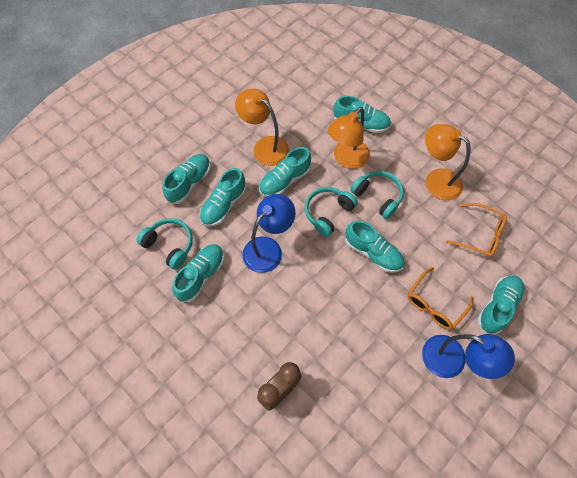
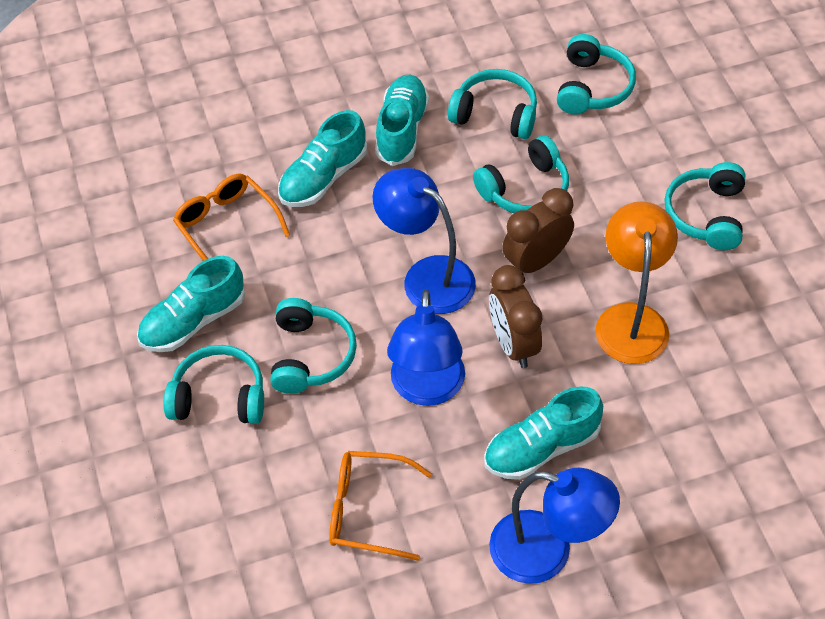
blue lamp: 2 -> 3
brown clock: 1 -> 2
orange lamp: 3 -> 1
turquoise headphones: 3 -> 6
turquoise shoe: 7 -> 4

